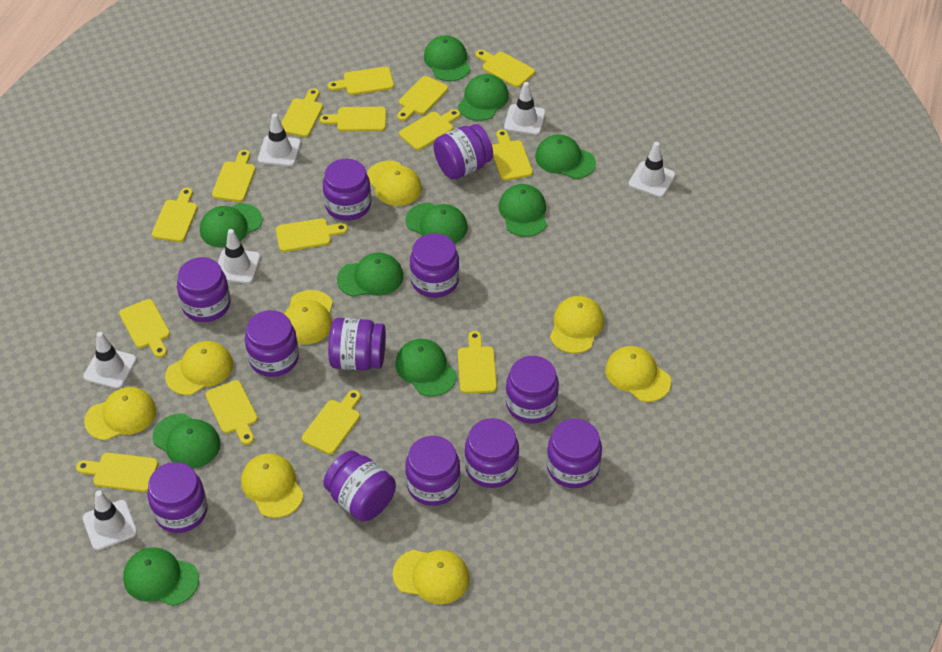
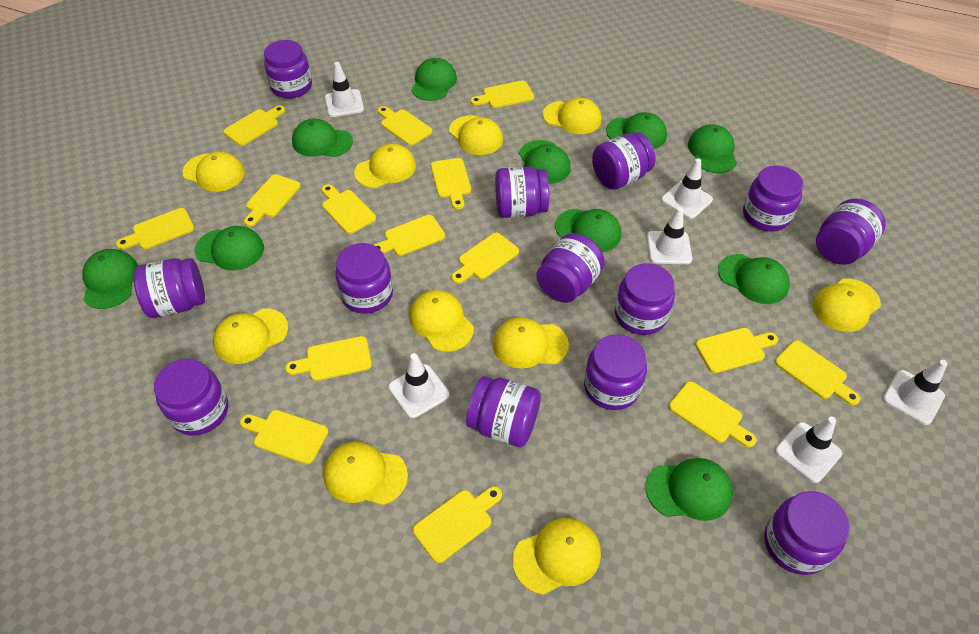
purple jar: 12 -> 13
yellow cap: 8 -> 10

